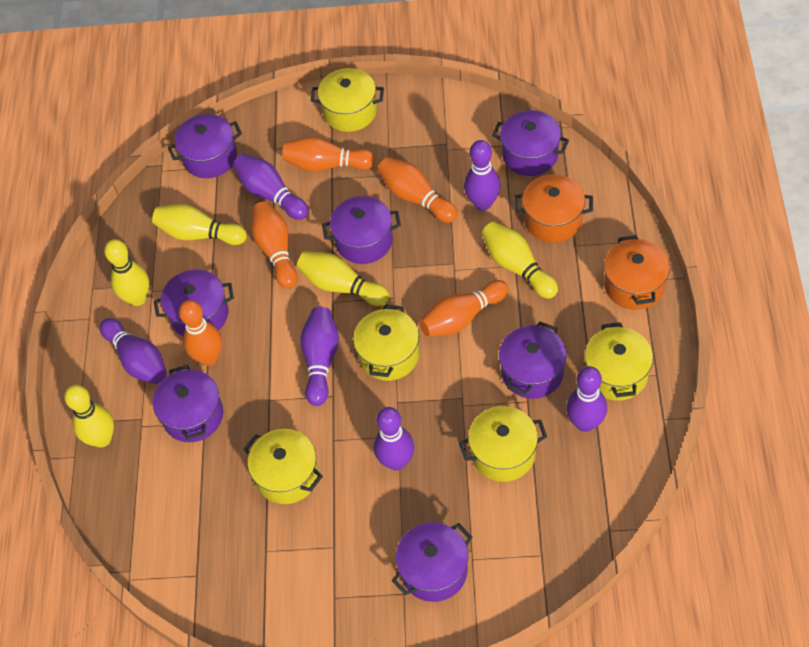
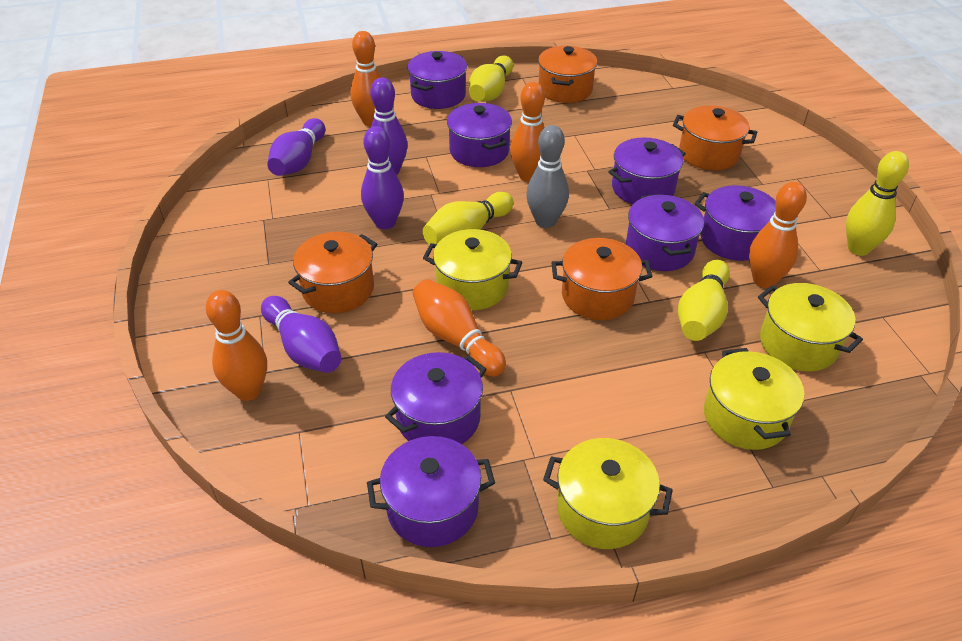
grey bowling pin: 0 -> 1
orange pot: 2 -> 4
purple bowling pin: 6 -> 4
yellow bowling pin: 5 -> 4
yellow pot: 5 -> 4

